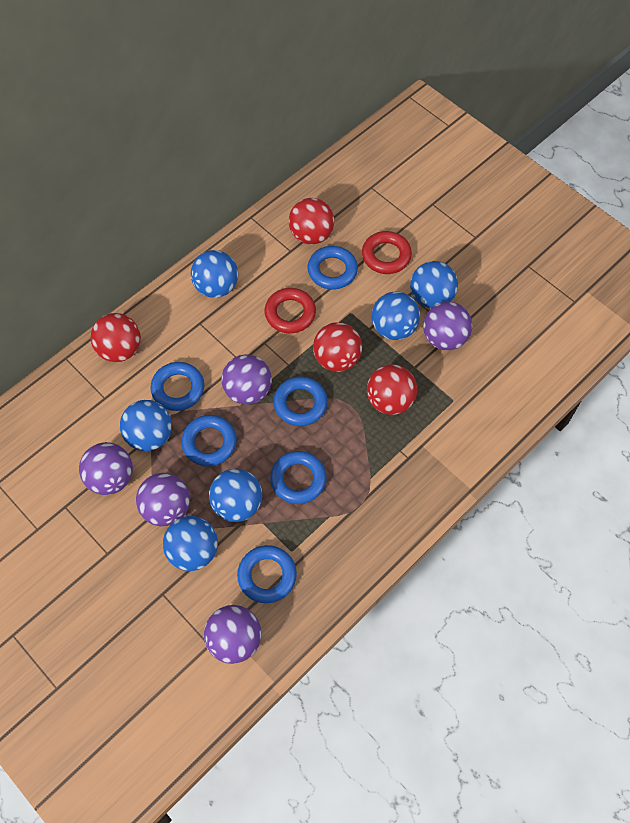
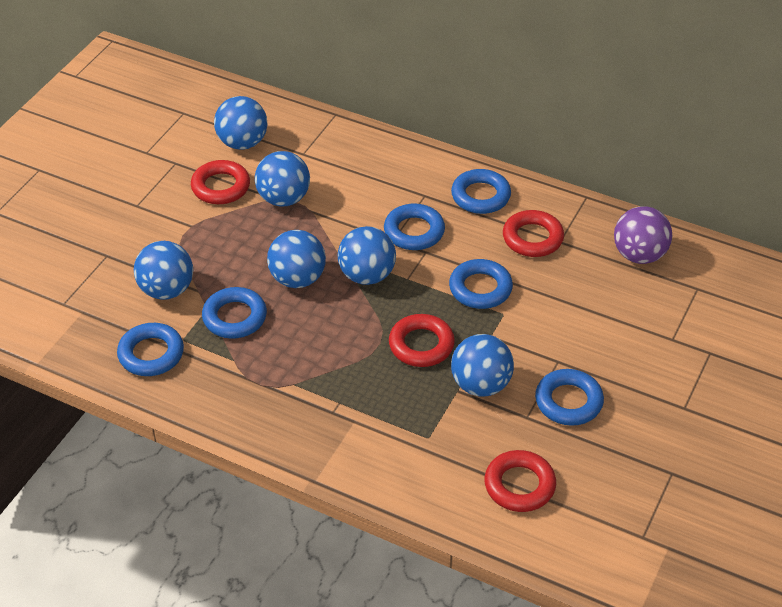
purple ball: 5 -> 1
red ball: 4 -> 0
red ring: 2 -> 4

